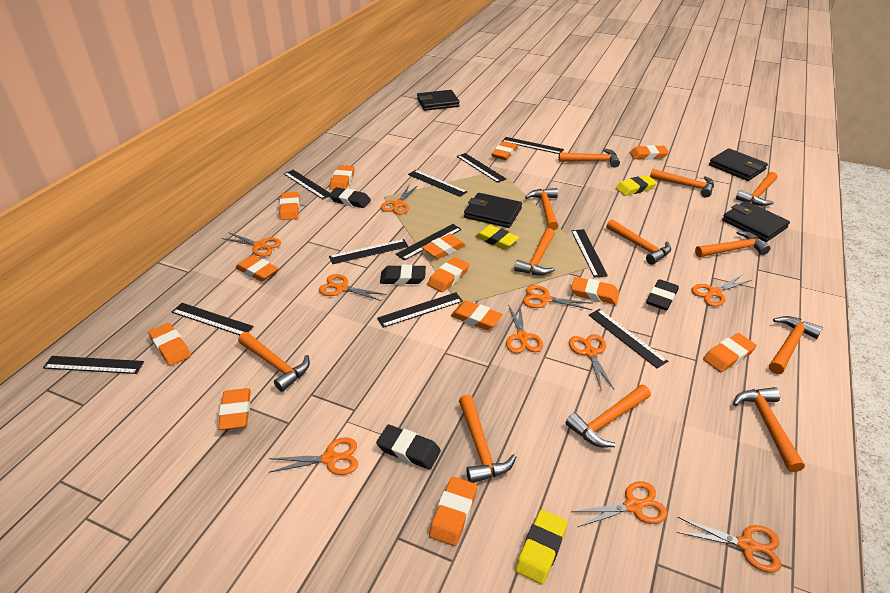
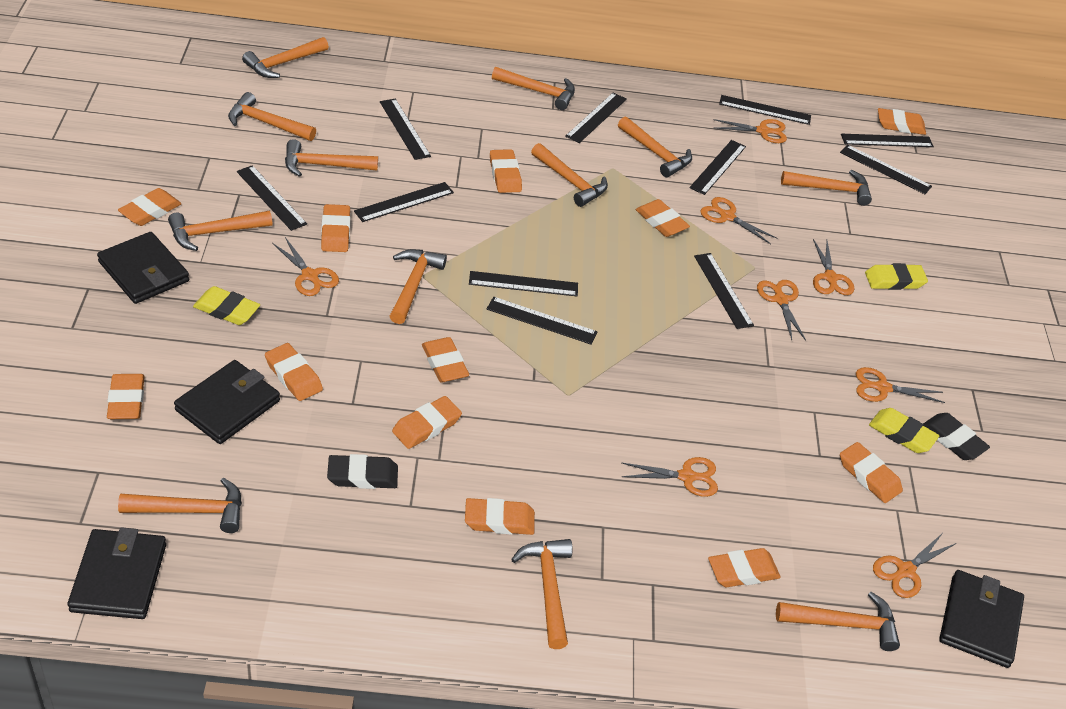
black eraser: 4 -> 2
orange eraser: 13 -> 12
orange scissors: 10 -> 8

